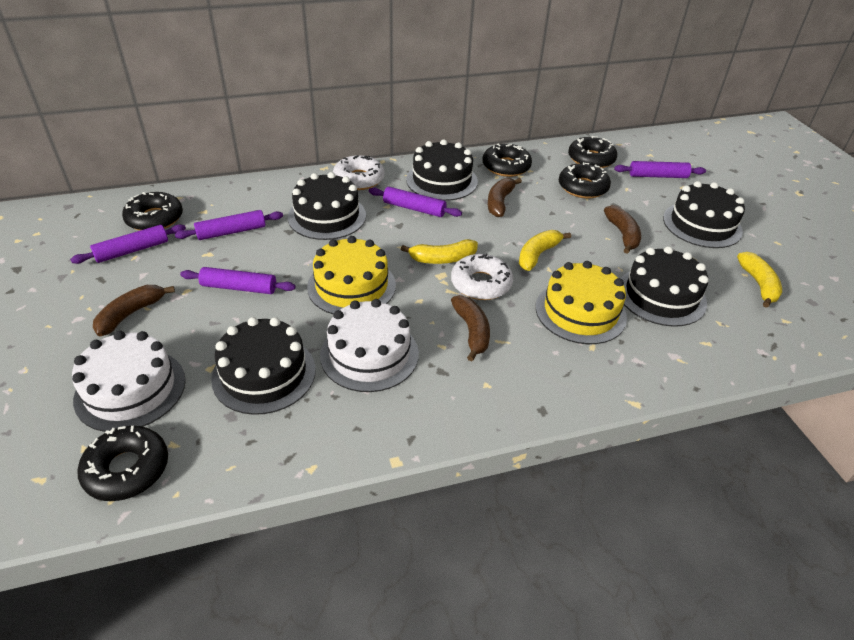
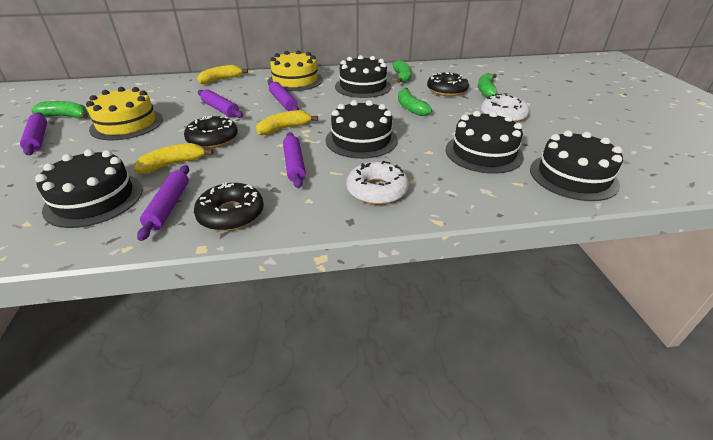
black donut: 5 -> 3
brown banana: 4 -> 0
green banana: 0 -> 4
white cake: 2 -> 0

